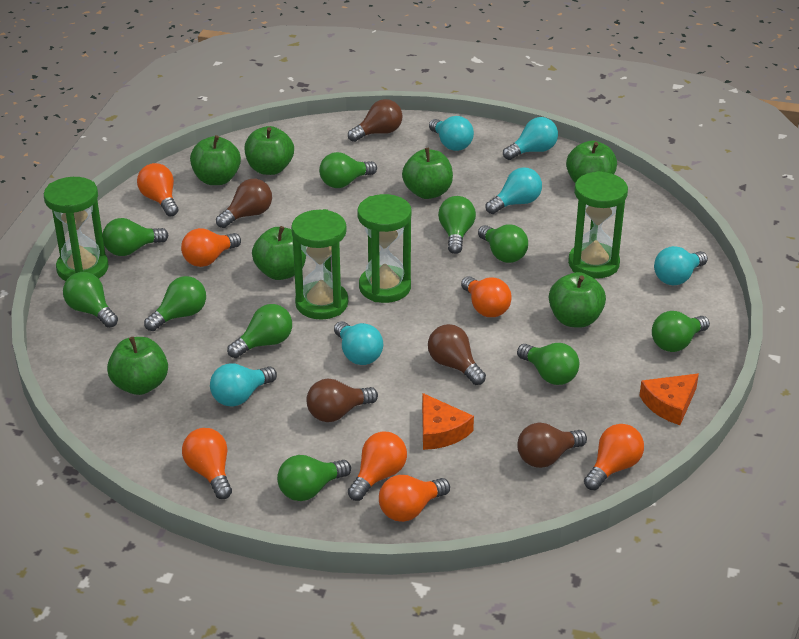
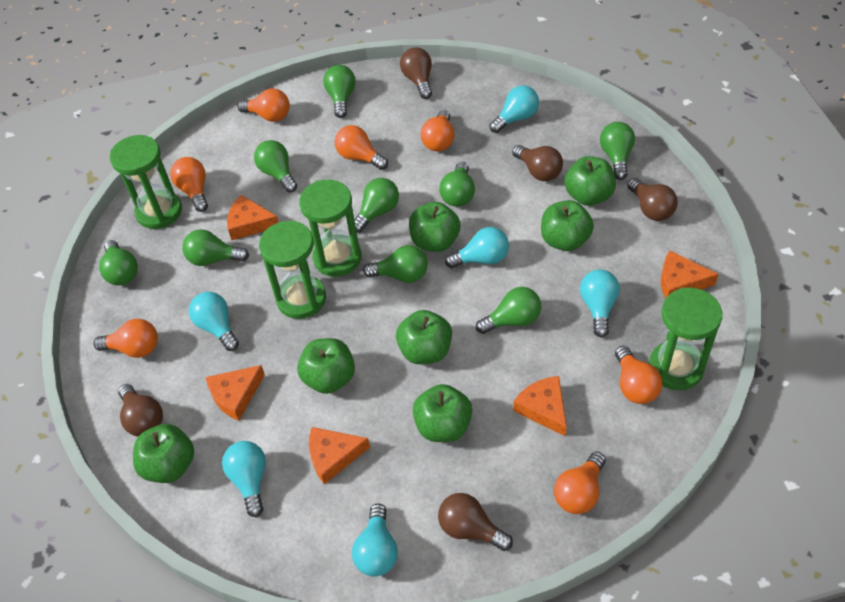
green light bulb: 10 -> 9
orange cheese: 2 -> 5

